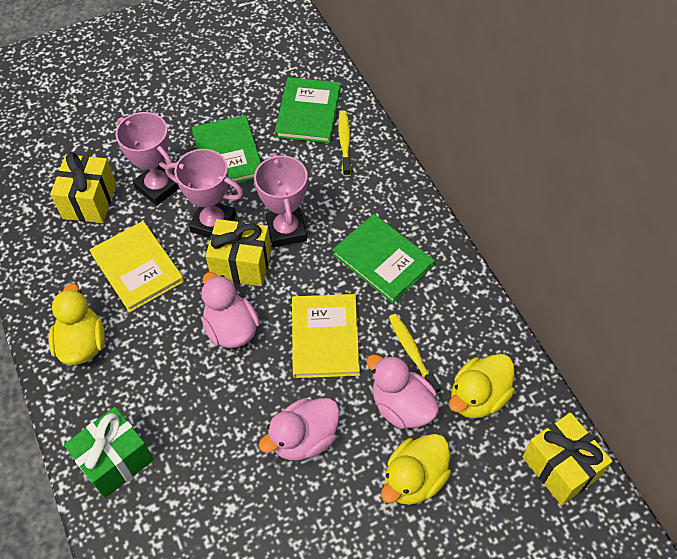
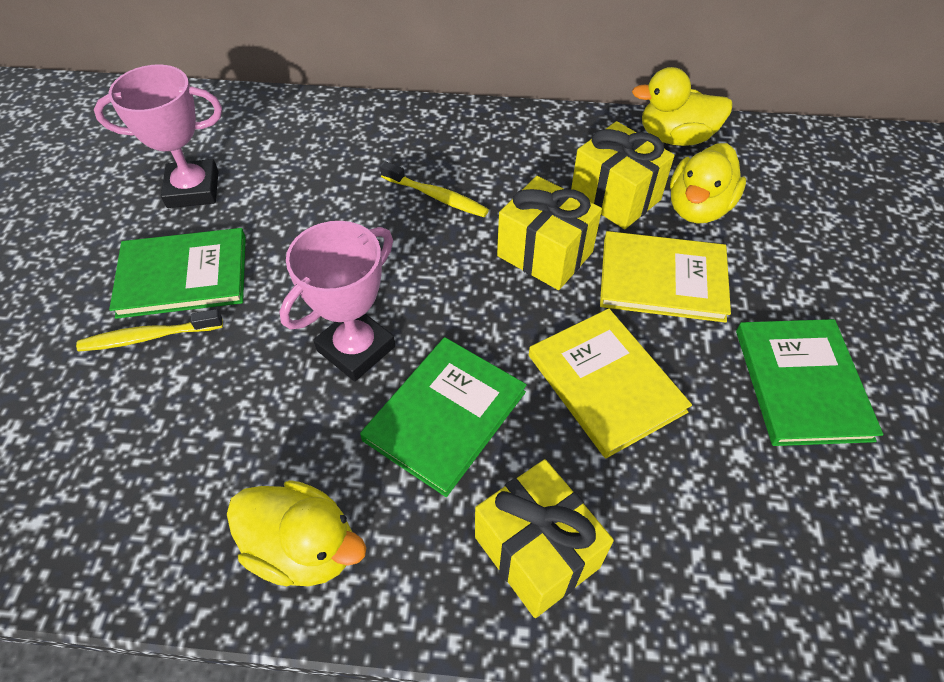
green gift: 1 -> 0
pink duck: 3 -> 0
pink trophy: 3 -> 2

